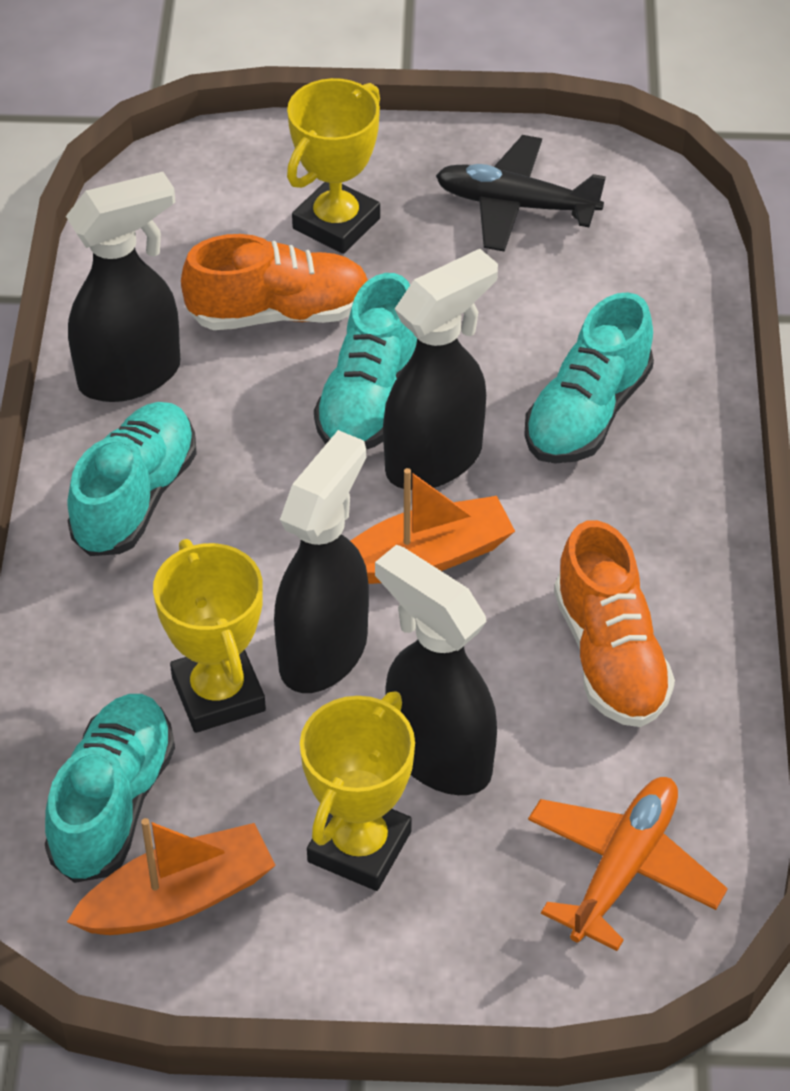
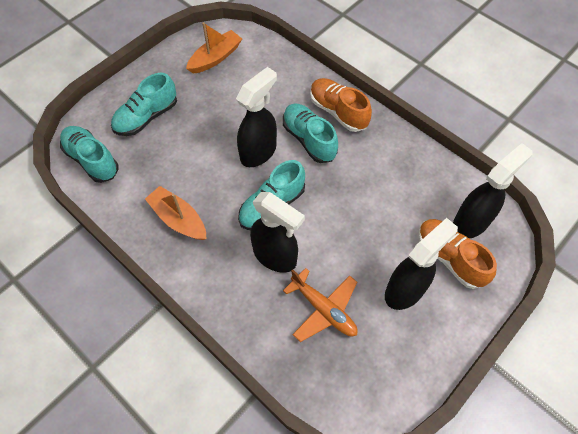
black plane: 1 -> 0
yellow trophy: 3 -> 0

